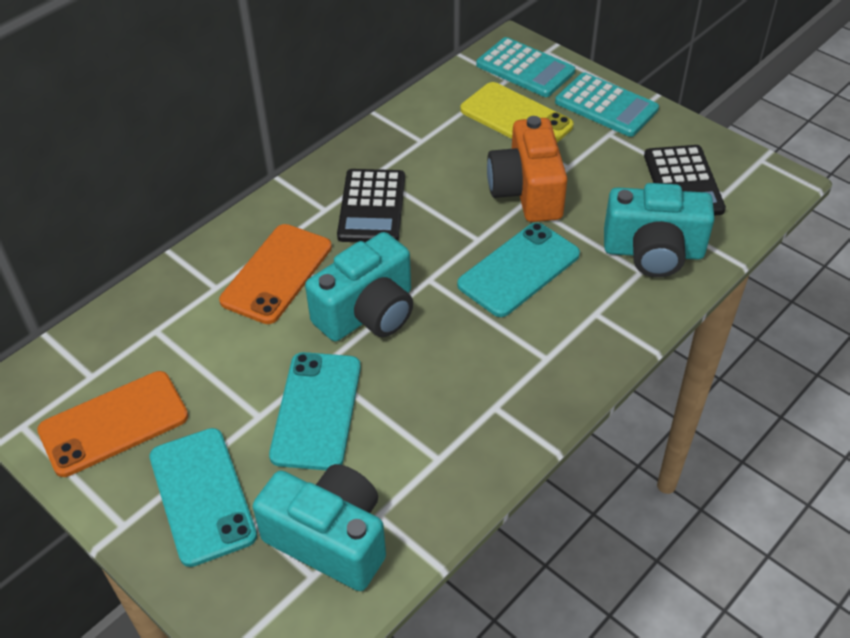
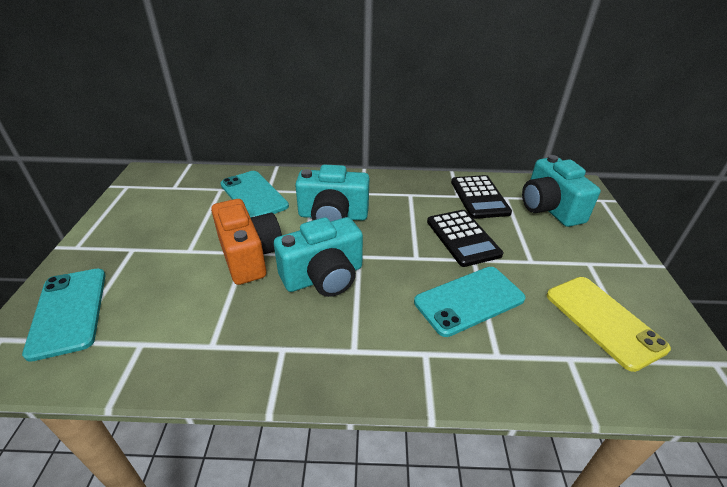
orange phone: 2 -> 0
turquoise calculator: 2 -> 0

